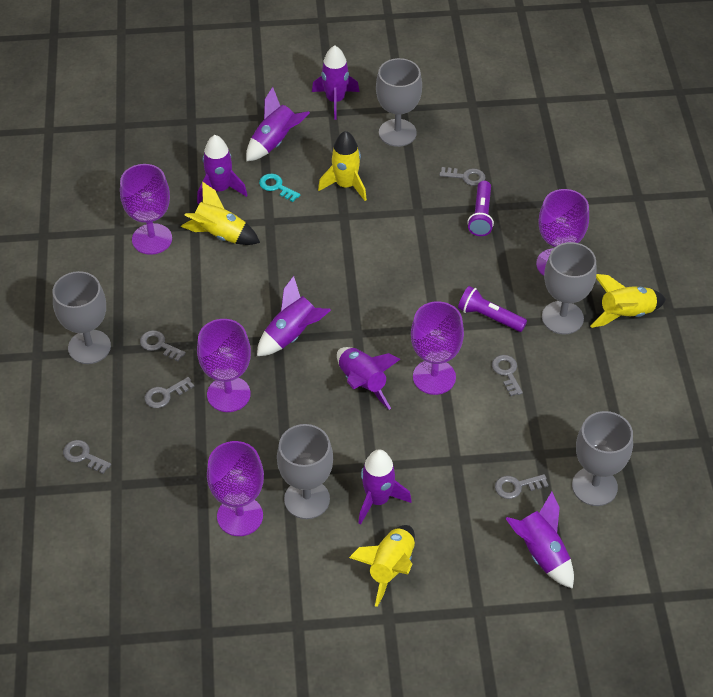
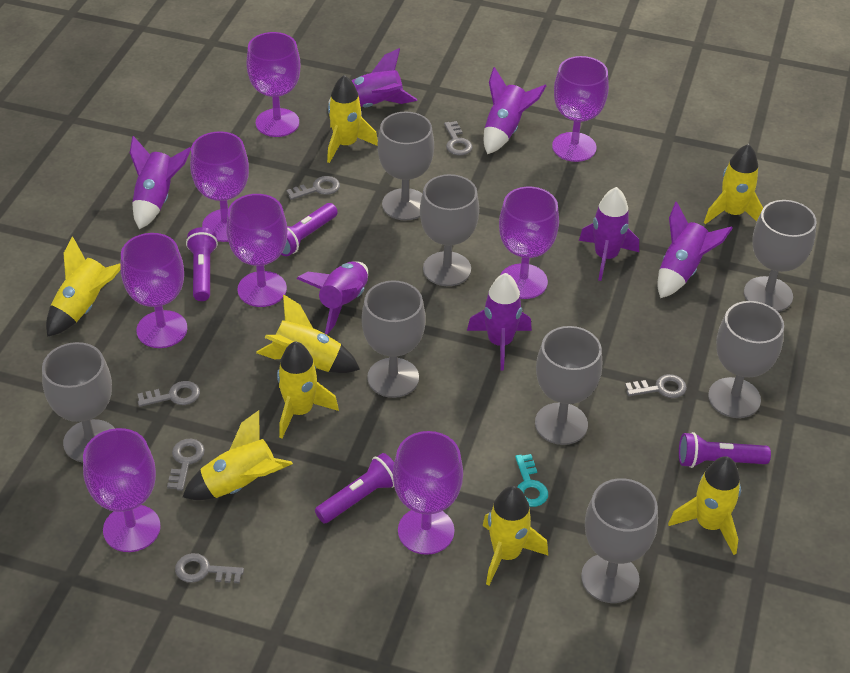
grey goblet: 5 -> 8
purple flashlight: 2 -> 4
purple goblet: 5 -> 8
yellow rocket: 4 -> 8

